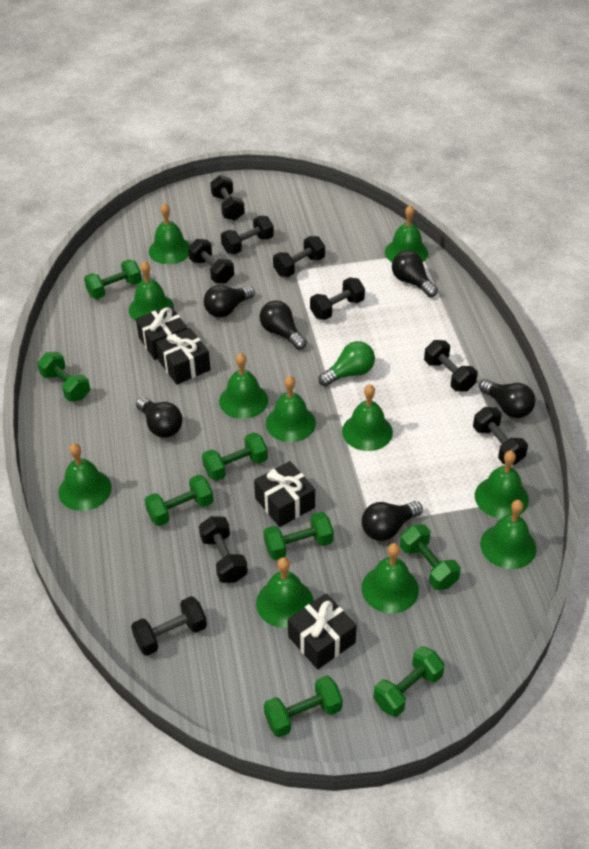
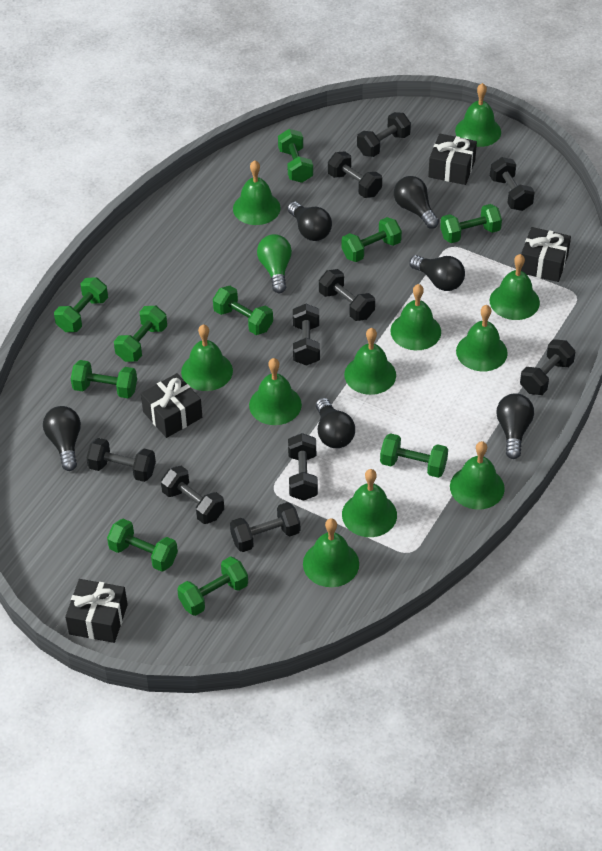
black dumbbell: 9 -> 10
green dumbbell: 8 -> 10

